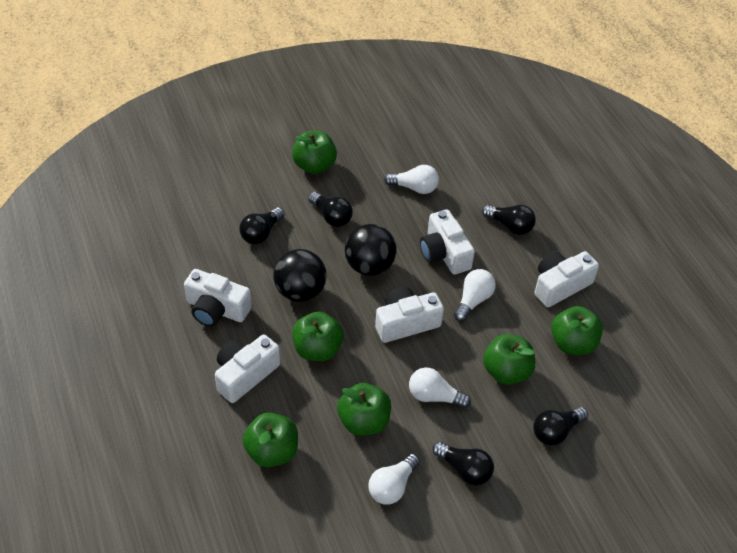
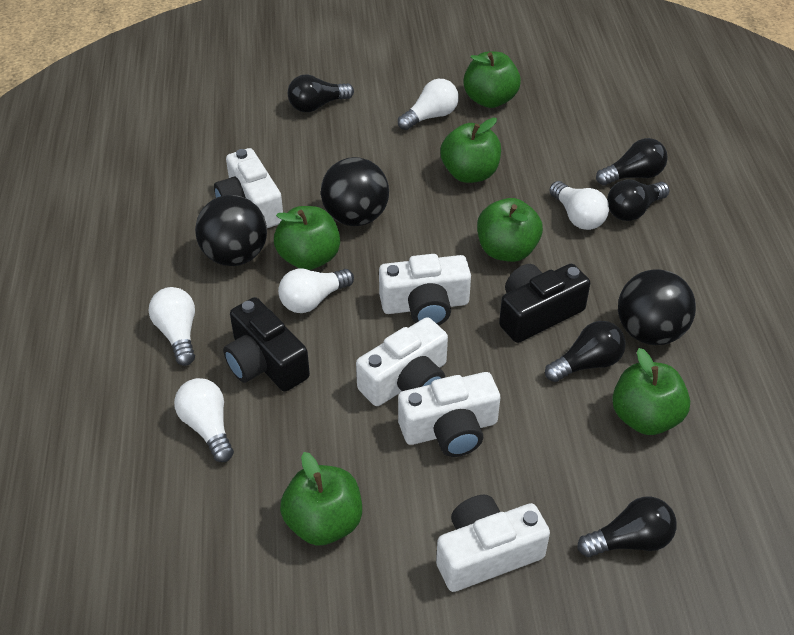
black ball: 2 -> 3
black camera: 0 -> 2
white light bulb: 4 -> 5

